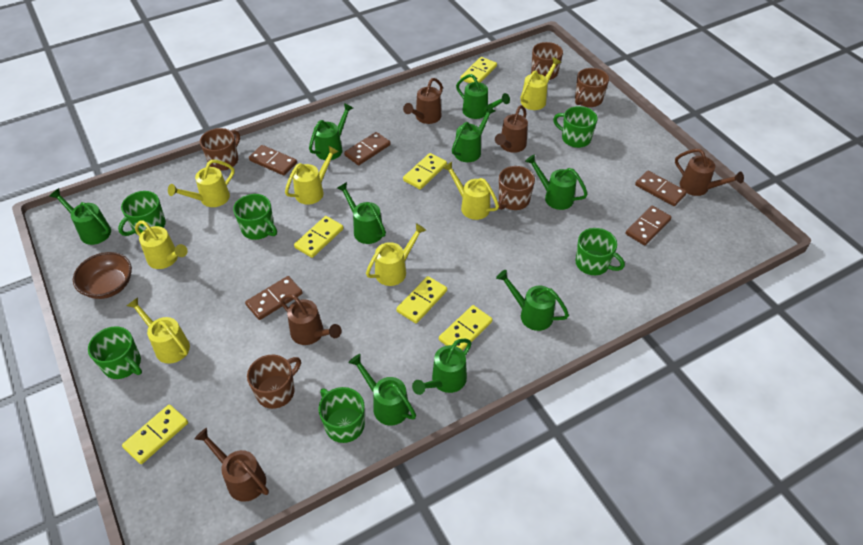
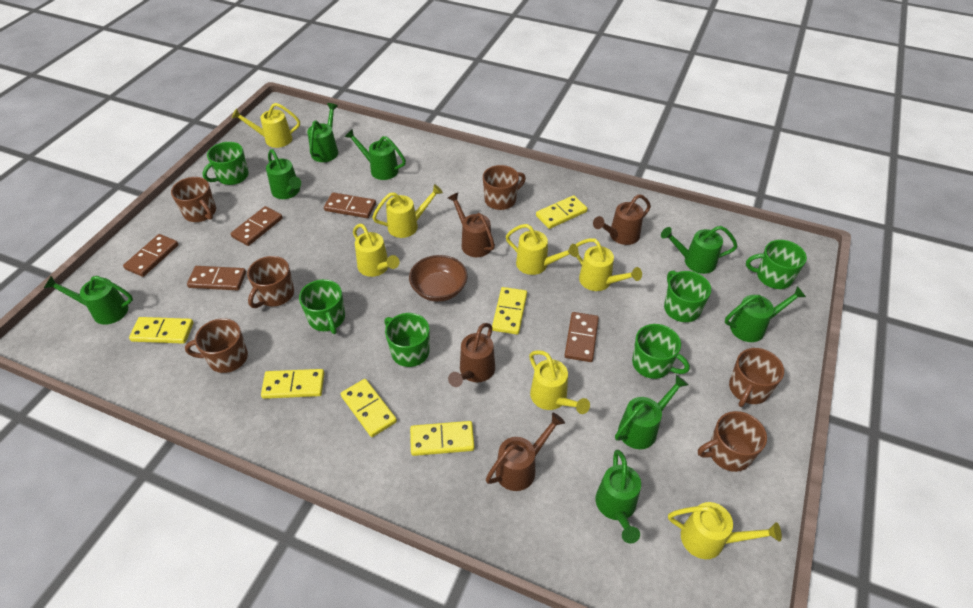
brown mug: 5 -> 6
brown watering can: 5 -> 4
green watering can: 9 -> 8

